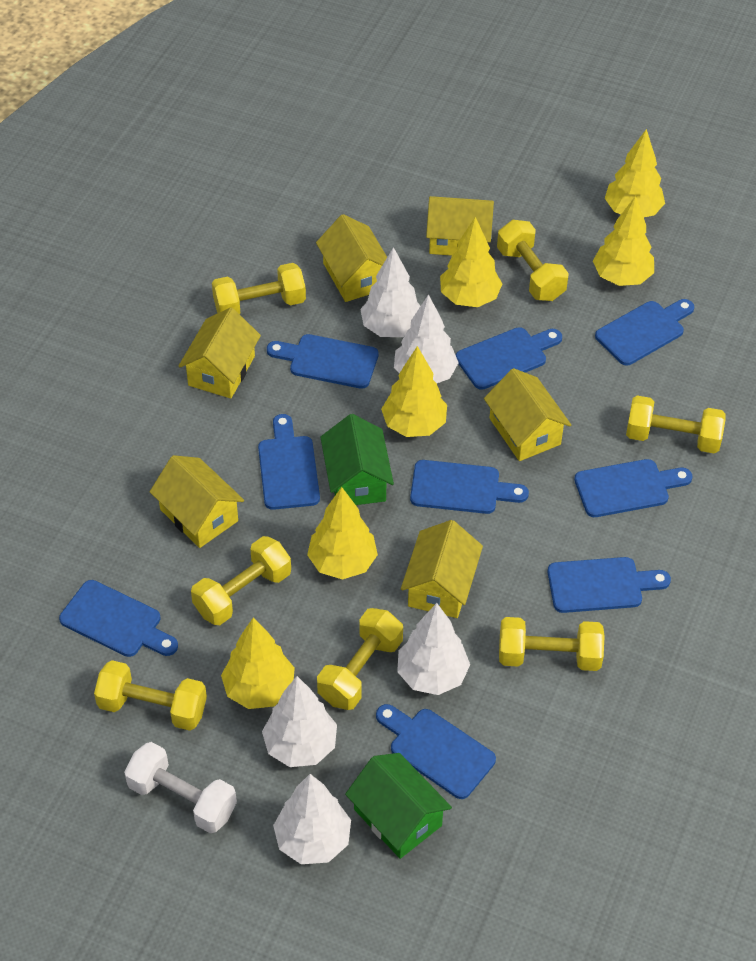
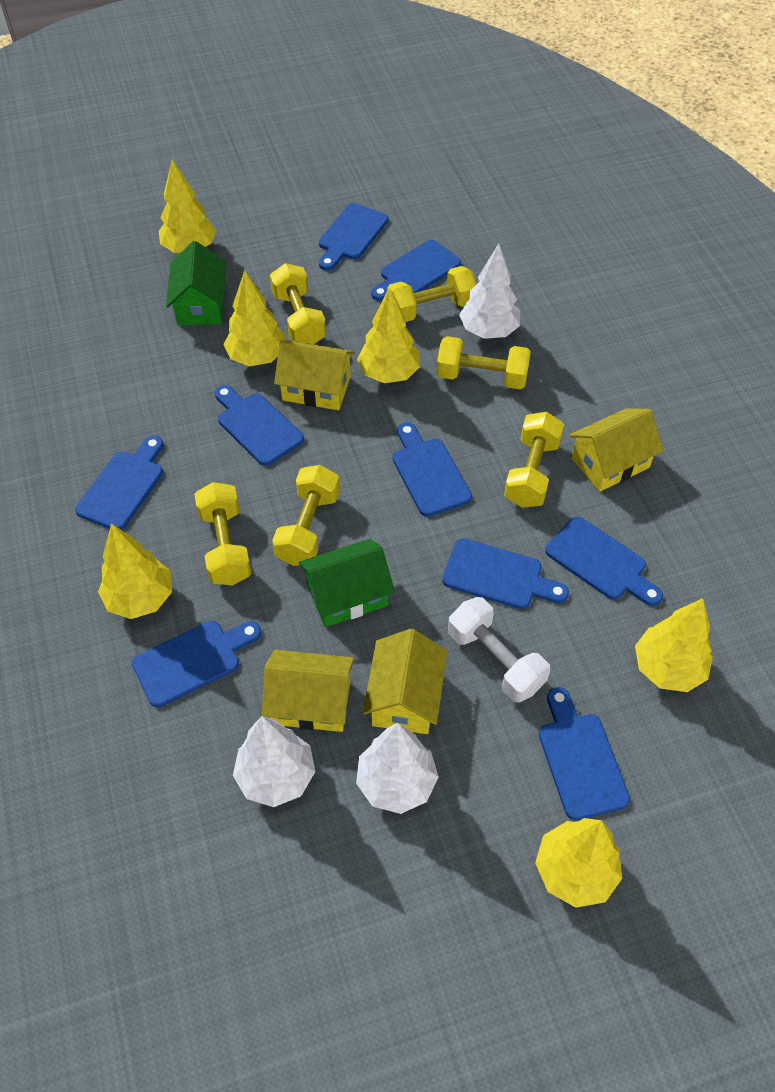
white tree: 5 -> 3
yellow dumbbell: 7 -> 6
yellow house: 6 -> 4

